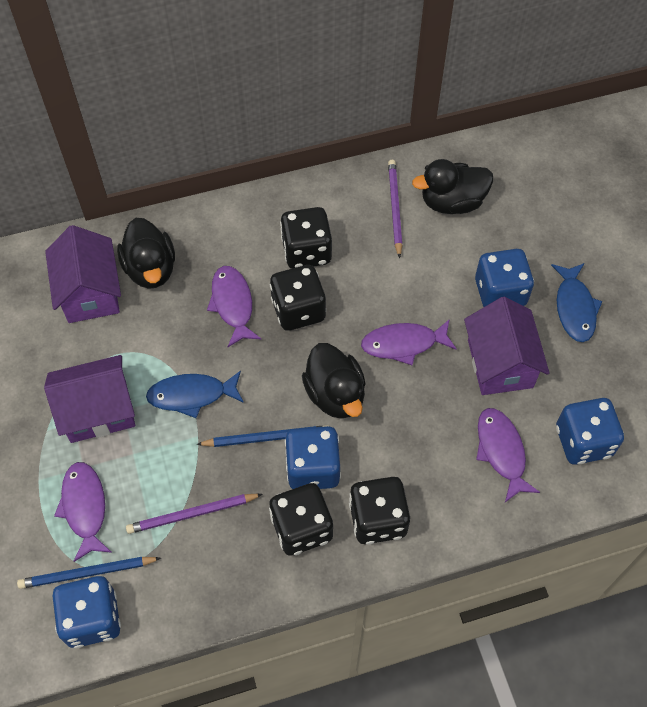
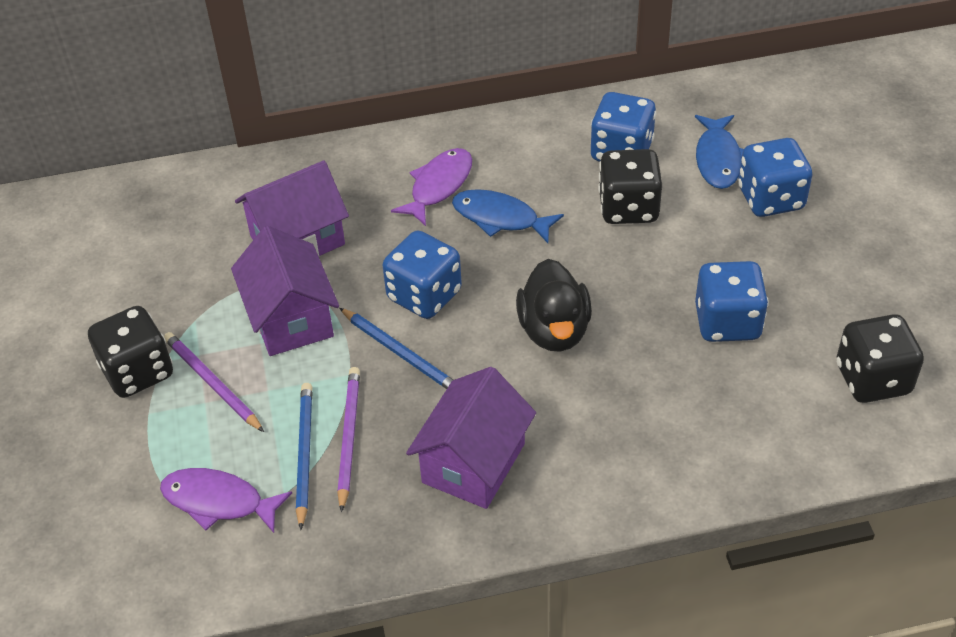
black dice: 4 -> 3
black duck: 3 -> 1
purple fish: 4 -> 2

